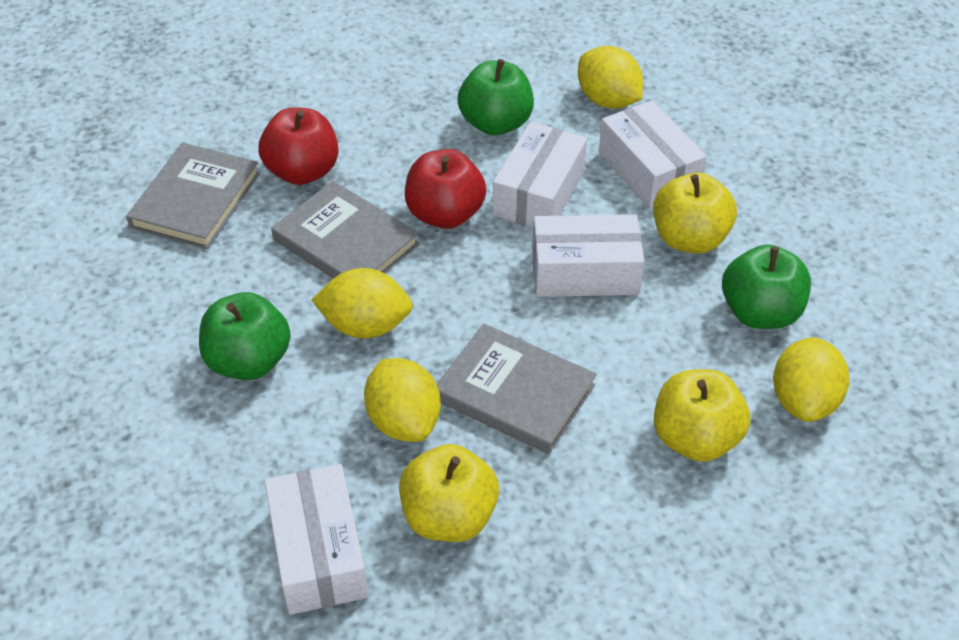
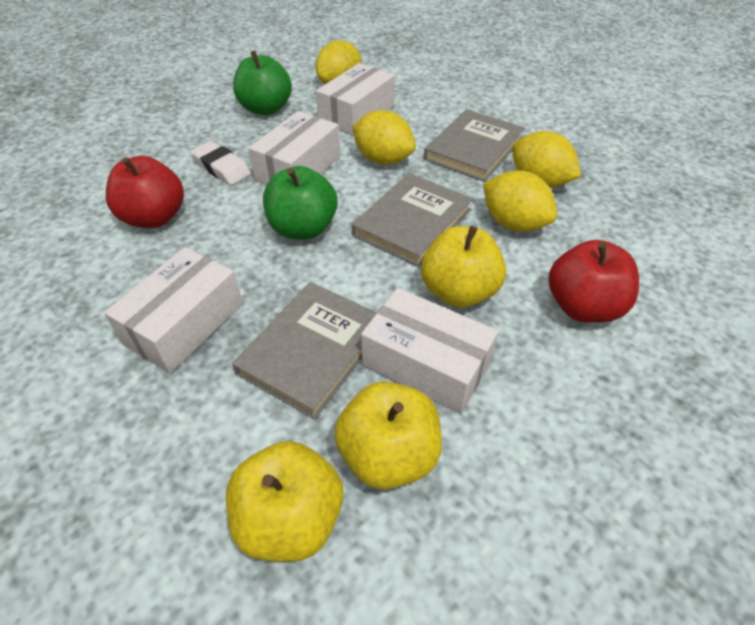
green apple: 3 -> 2
white eraser: 0 -> 1

